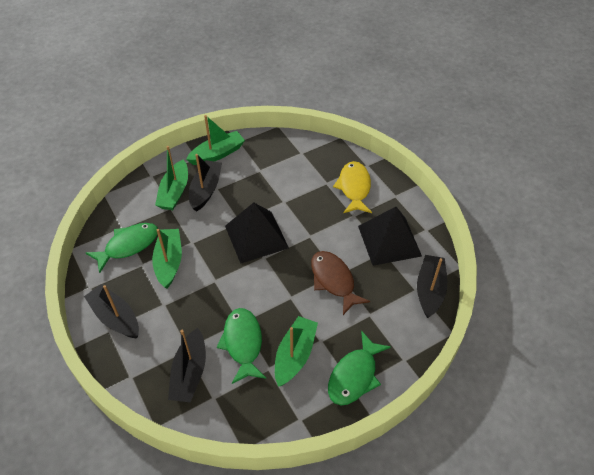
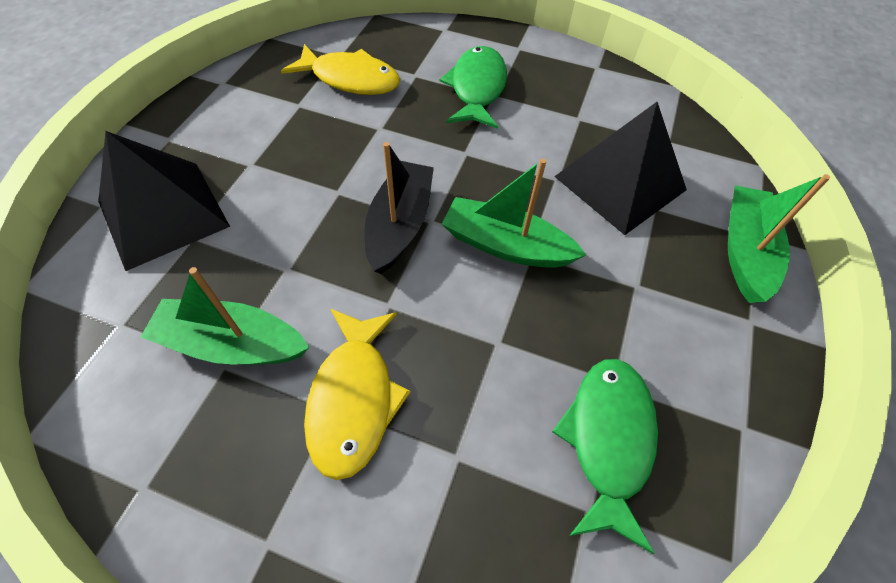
black boat: 4 -> 1
brown fish: 1 -> 0
green boat: 4 -> 3
green fish: 3 -> 2
yellow fish: 1 -> 2

